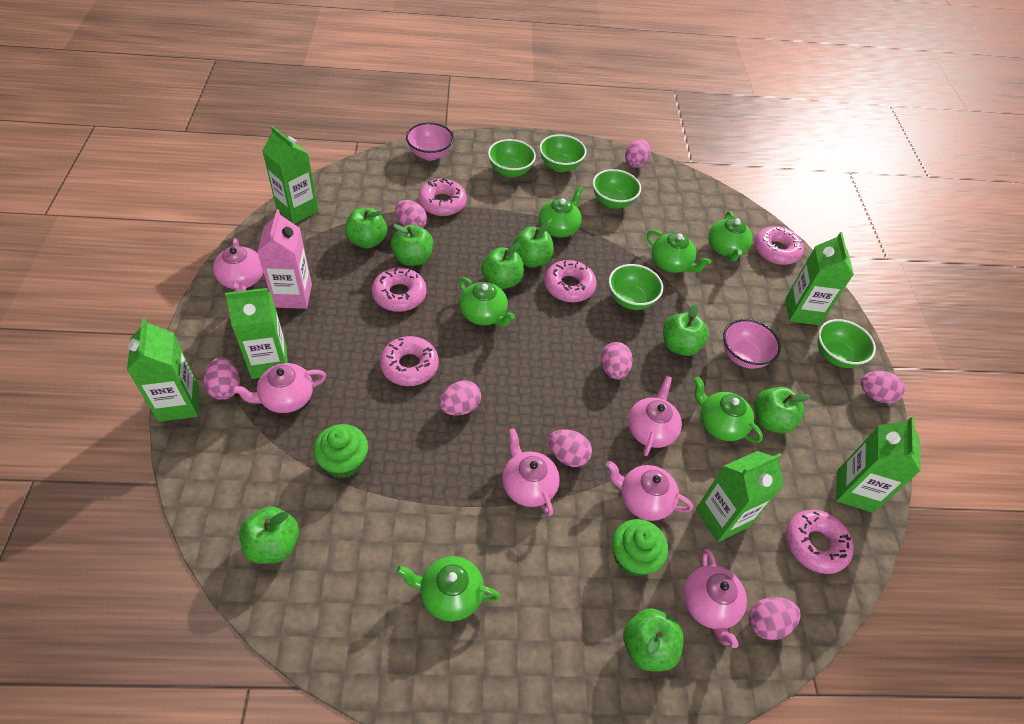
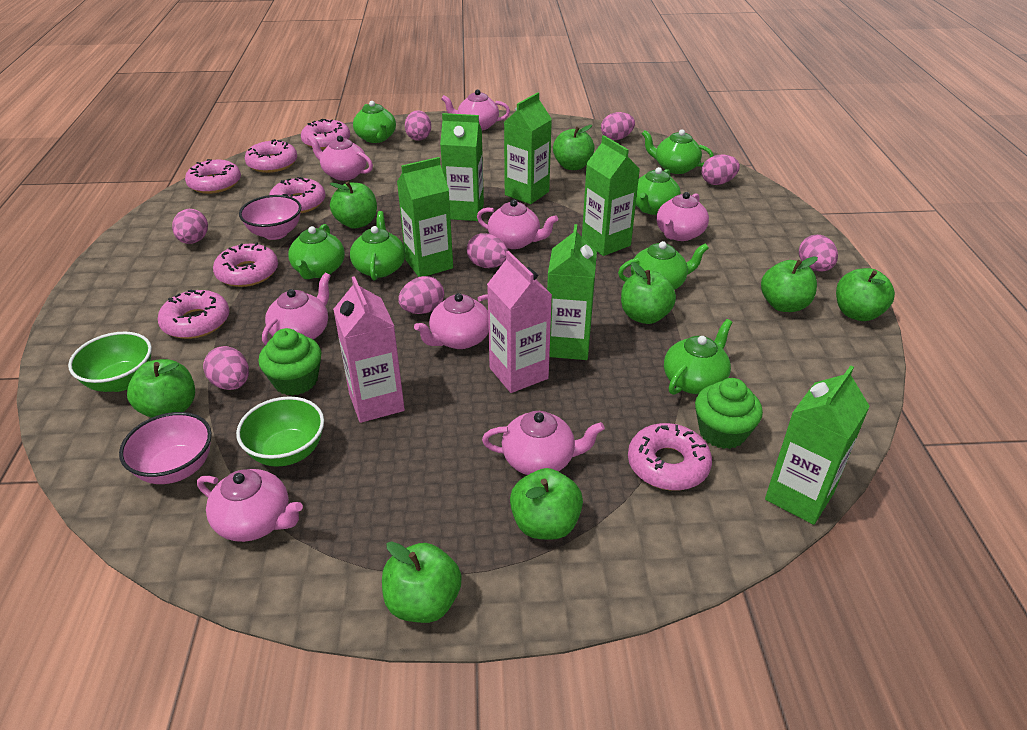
green bowl: 5 -> 2
green teapot: 6 -> 7
pink carton: 1 -> 2
pink donut: 6 -> 7
pink teapot: 6 -> 8

